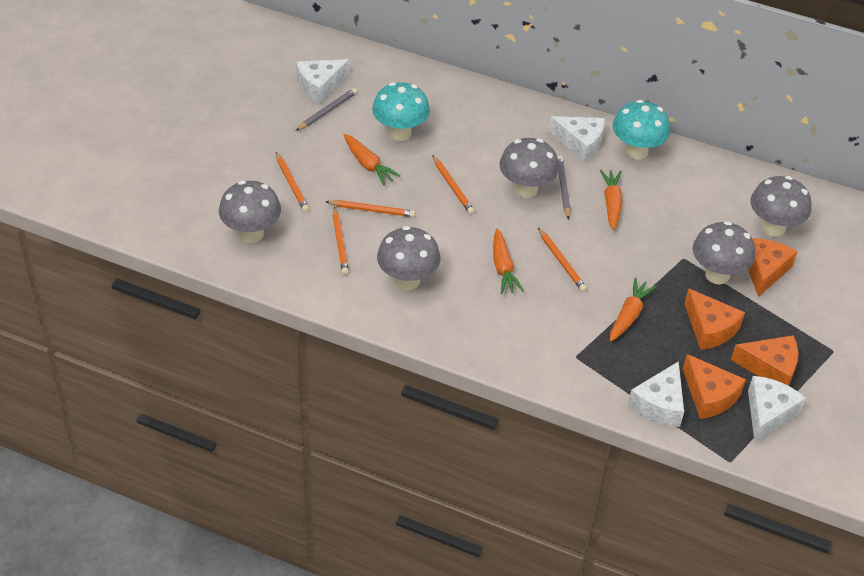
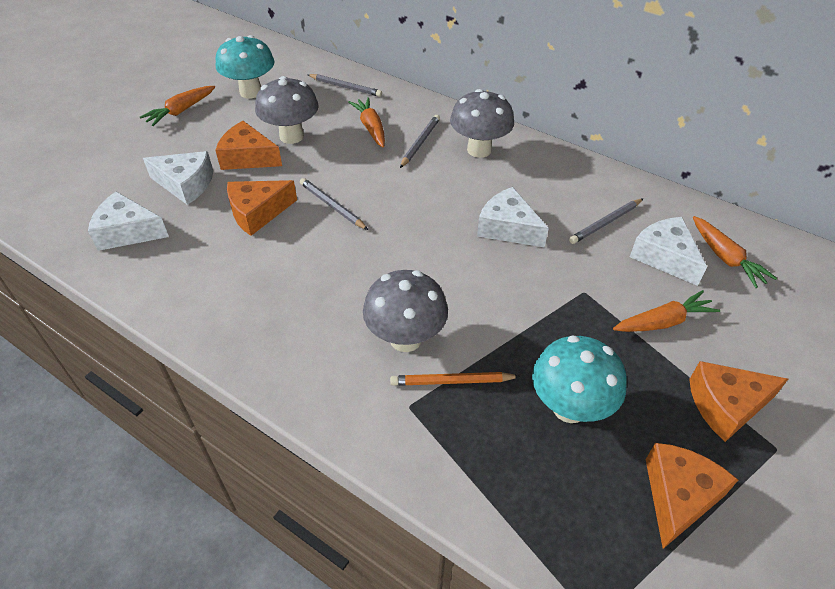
grey mushroom: 5 -> 3
grey pencil: 2 -> 4
orange pencil: 5 -> 1

